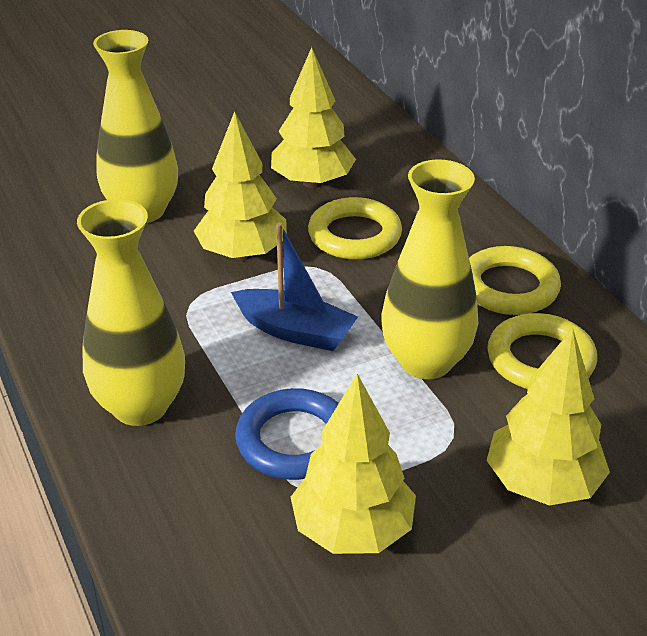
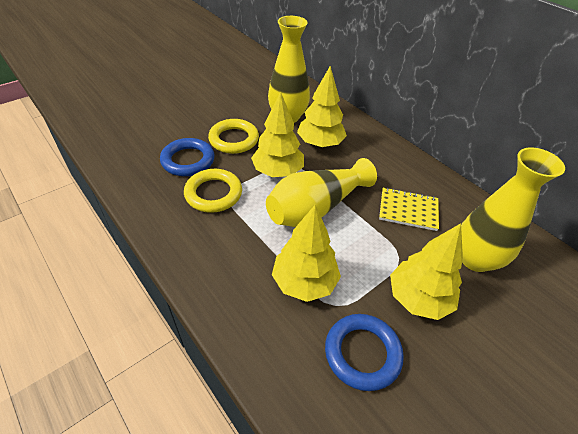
blue boat: 1 -> 0
blue ring: 1 -> 2
yellow notebook: 0 -> 1
yellow ring: 3 -> 2

